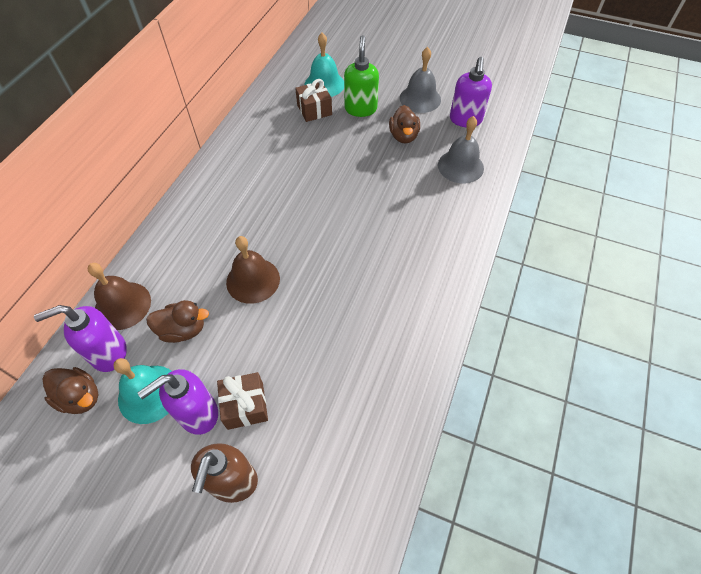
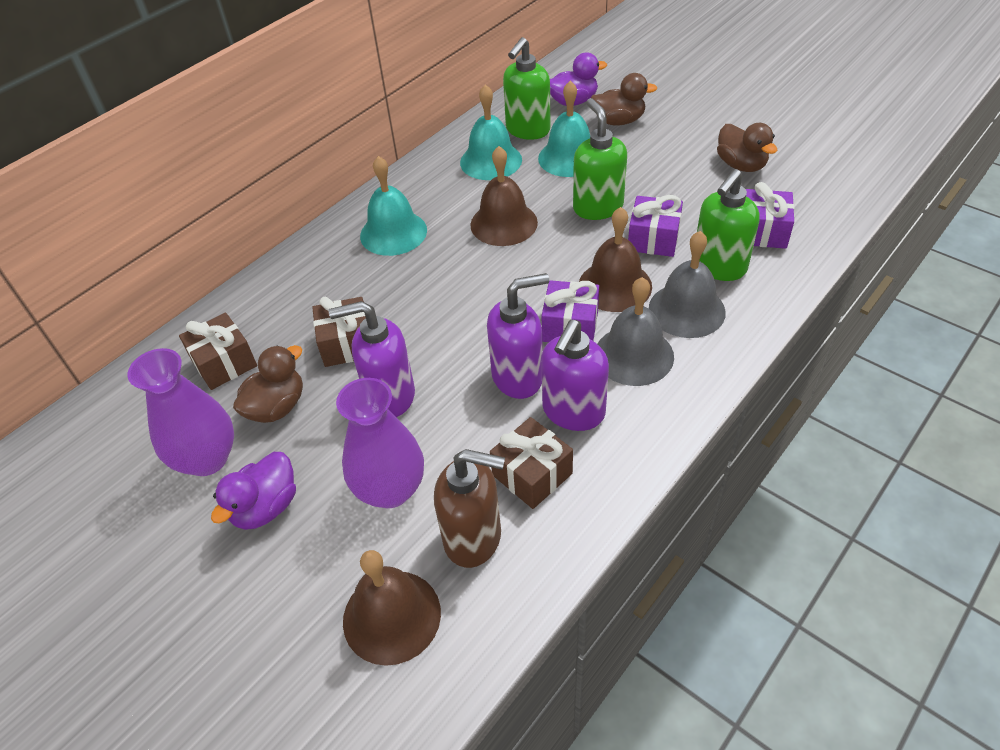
brown bell: 2 -> 3
brown gift: 2 -> 3
green soap dispenser: 1 -> 3
purple duck: 0 -> 2
purple gift: 0 -> 3
purple vase: 0 -> 2
turquoise bell: 2 -> 3

